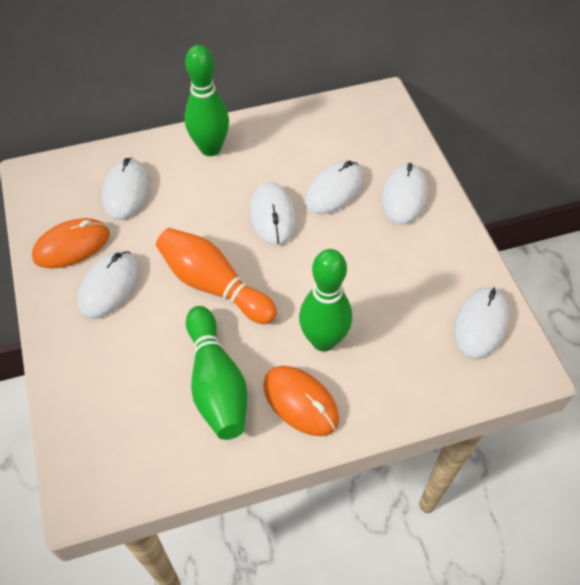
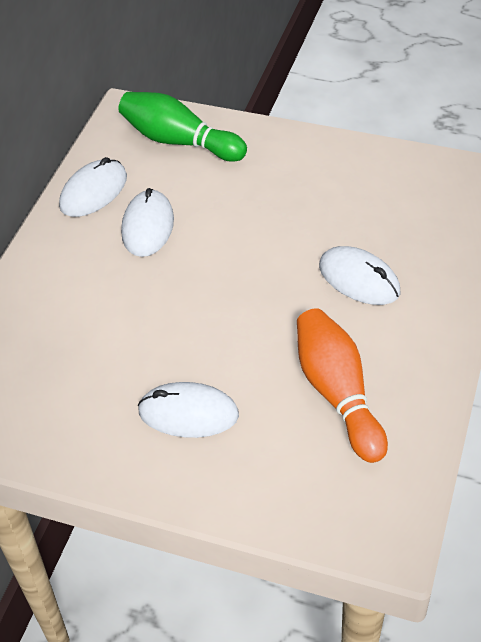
green bowling pin: 3 -> 1
orange mouse: 2 -> 0
white mouse: 6 -> 4

